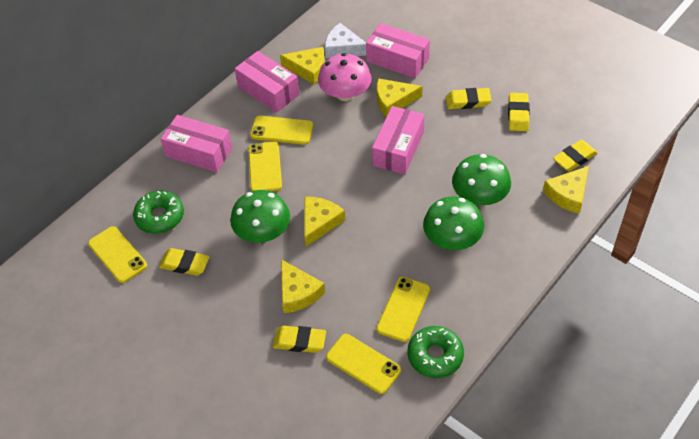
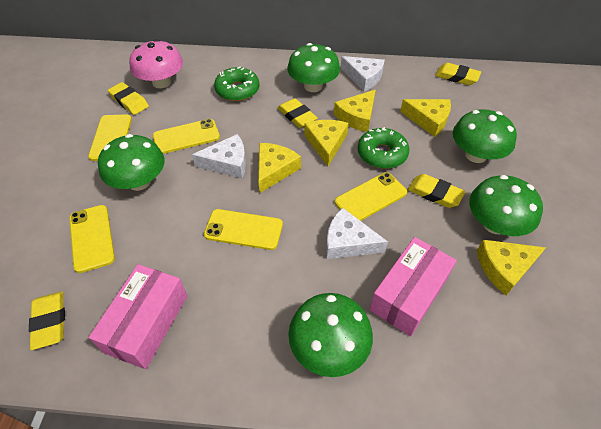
green mushroom: 3 -> 5
pink box: 4 -> 2
white cheese: 1 -> 3

